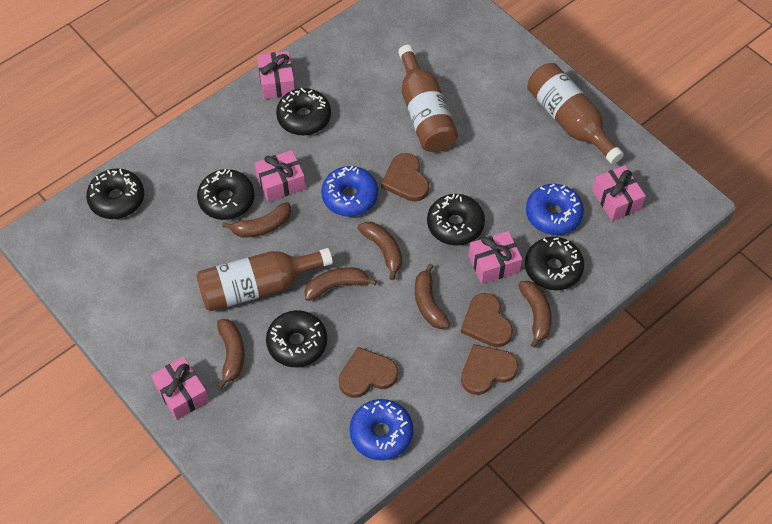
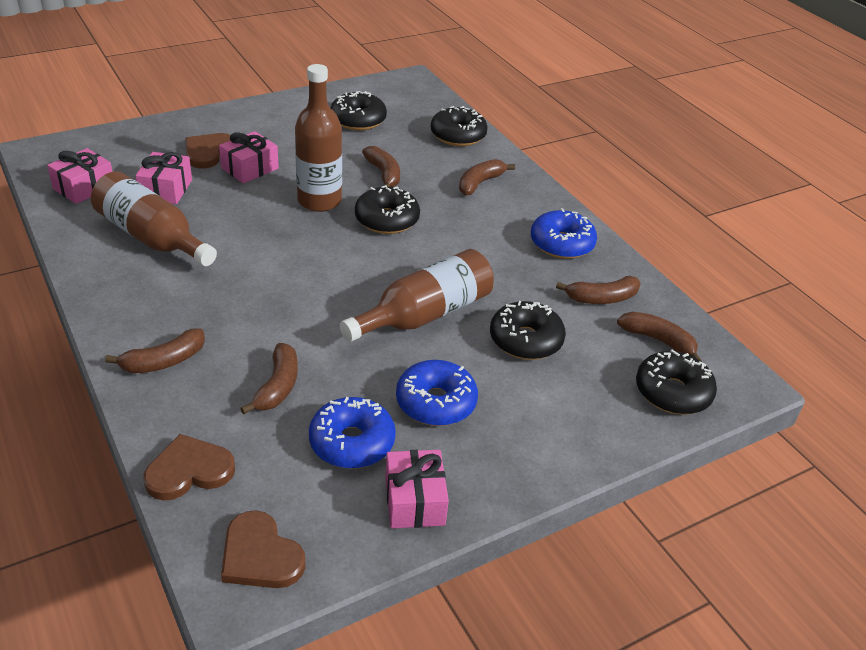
black donut: 6 -> 5
brown heart: 4 -> 3
pink gift: 5 -> 4

